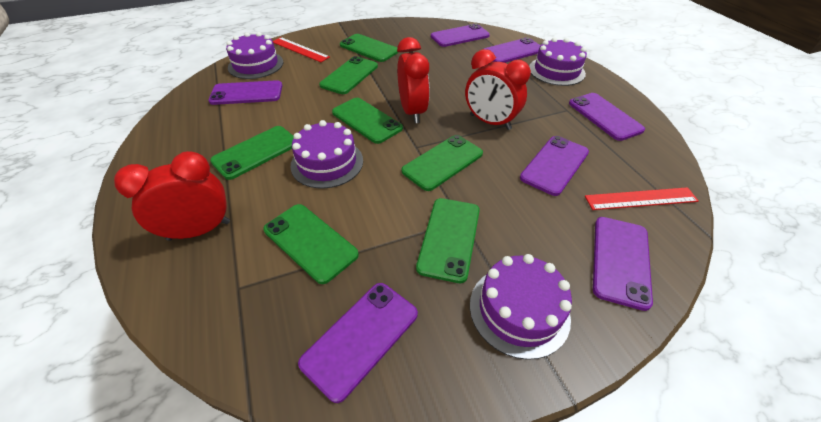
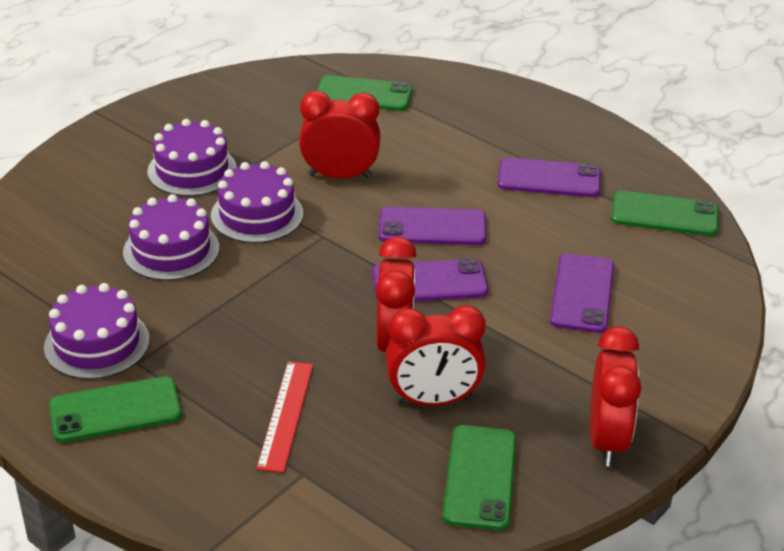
green phone: 7 -> 4
purple phone: 7 -> 4
red clock: 3 -> 4
red ruler: 2 -> 1

